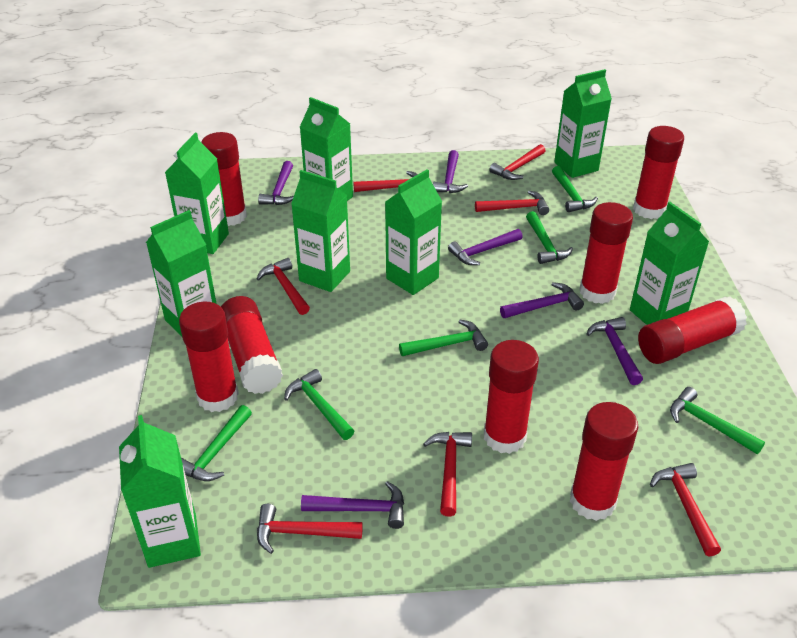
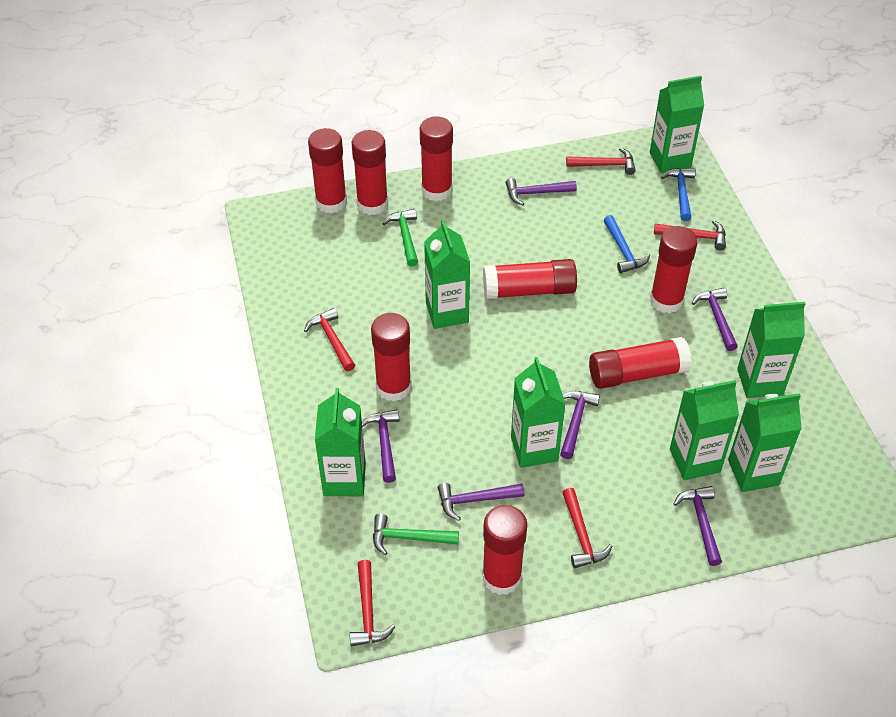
blue hammer: 0 -> 2
green carton: 8 -> 7
green hammer: 6 -> 2
red hammer: 7 -> 5

